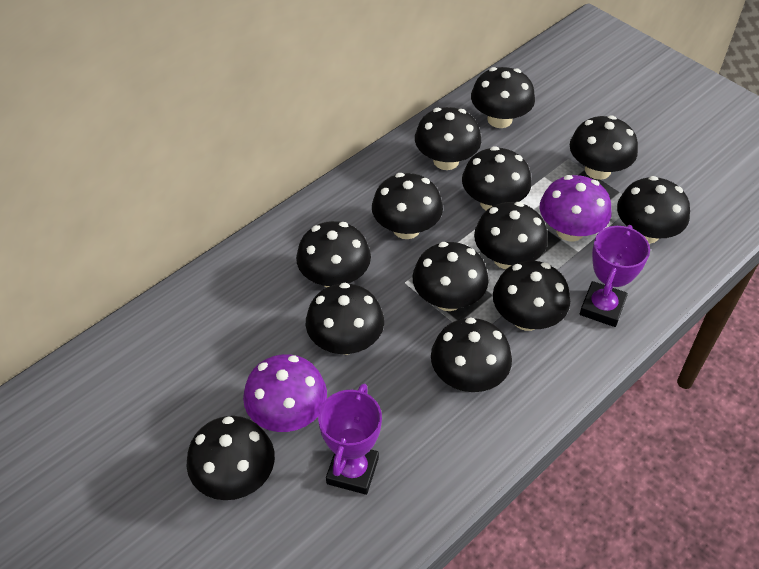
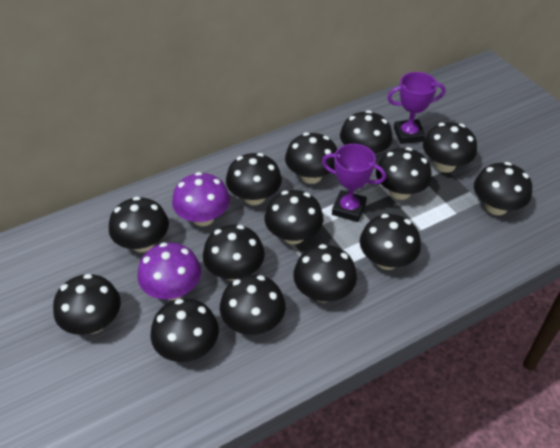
black mushroom: 13 -> 14

